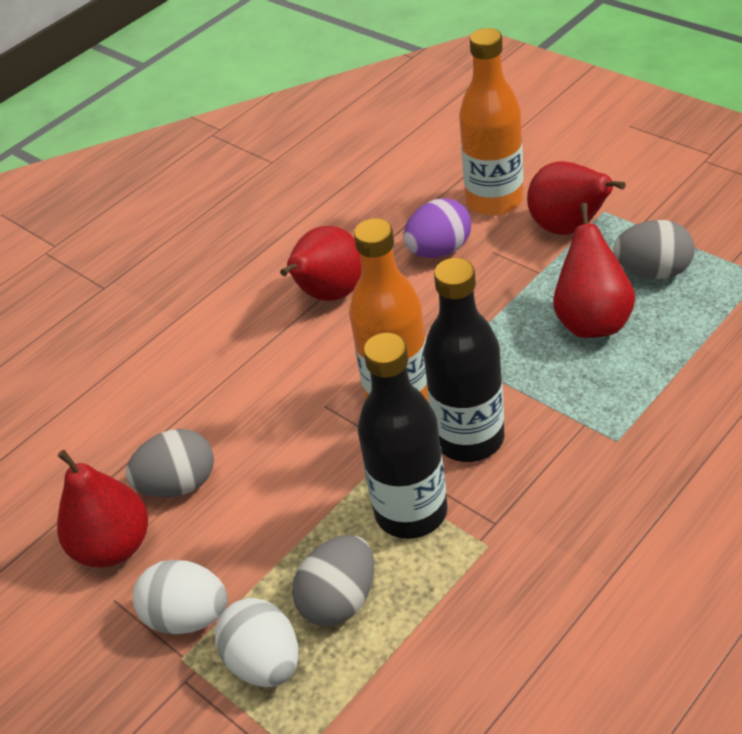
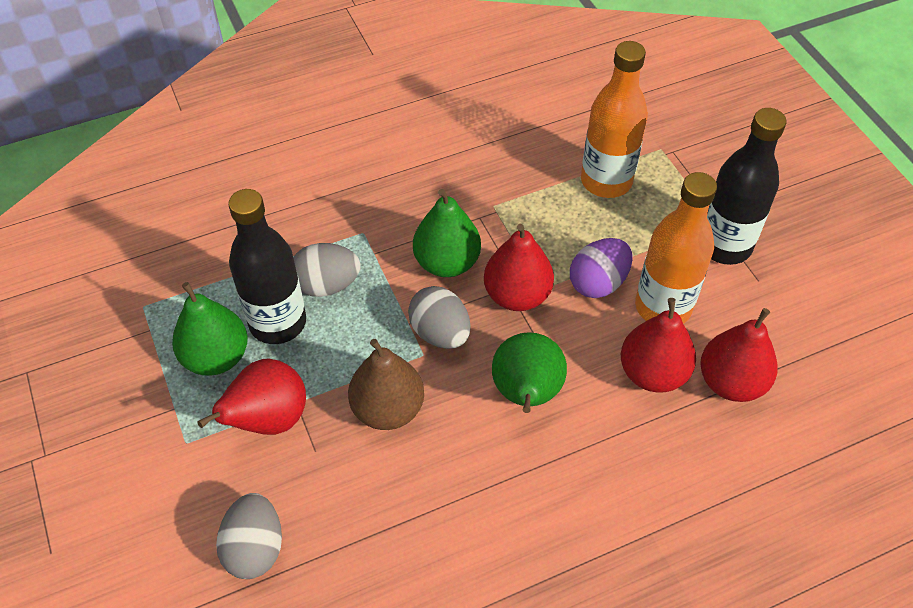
brown pear: 0 -> 1
green pear: 0 -> 3
white egg: 2 -> 0

